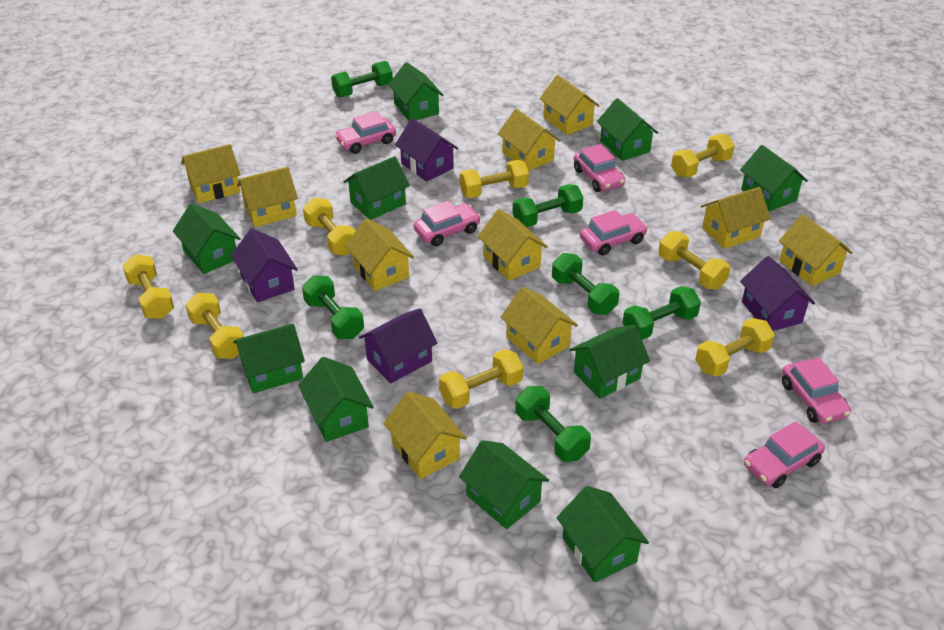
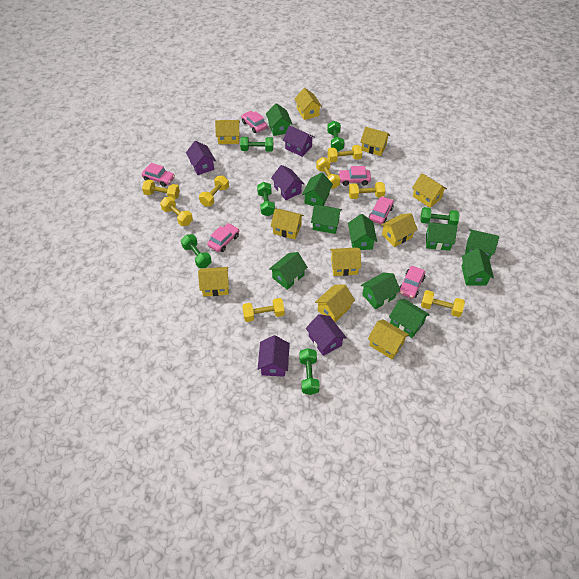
purple house: 4 -> 5

